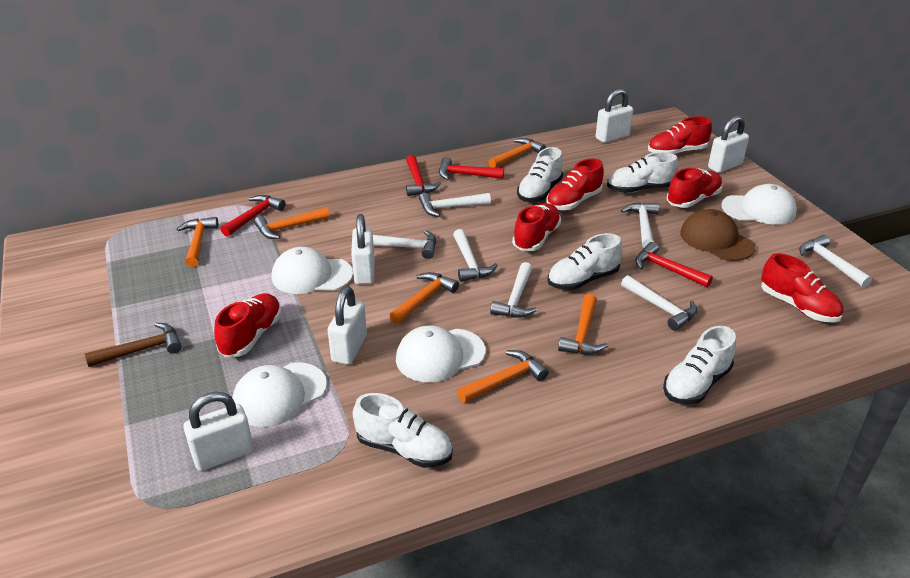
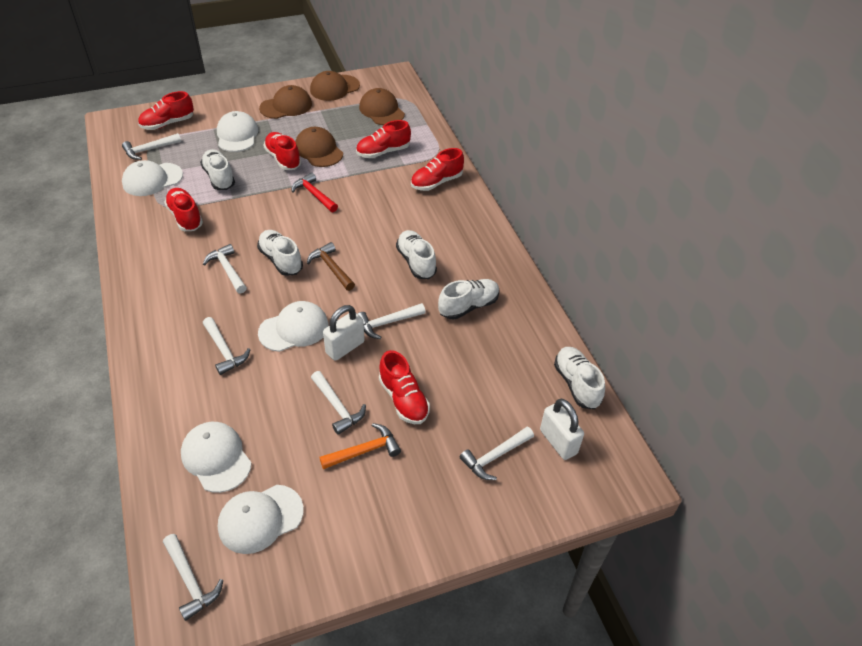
brown cap: 1 -> 4
orange hammer: 6 -> 1
red hammer: 4 -> 1
white cap: 4 -> 5
white padlock: 5 -> 2

